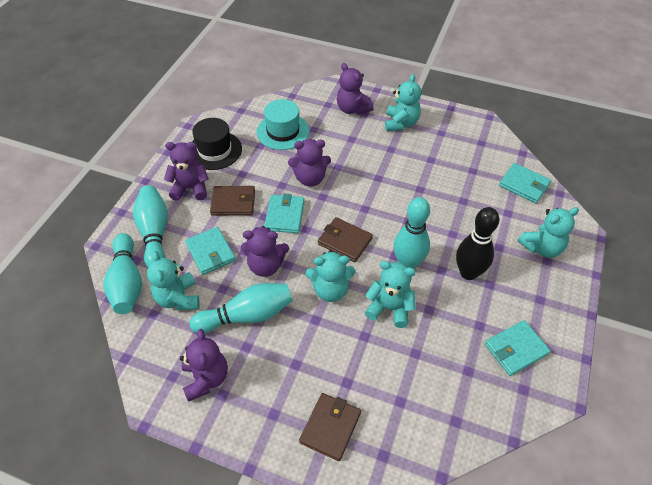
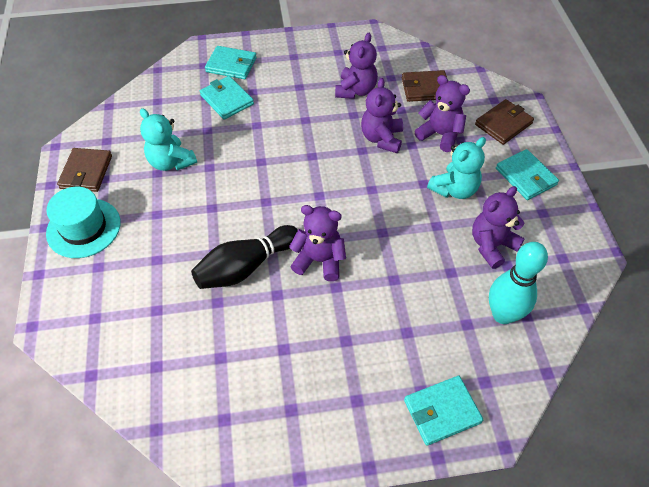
black hat: 1 -> 0
turquoise bowling pin: 4 -> 1
turquoise teddy bear: 5 -> 2

